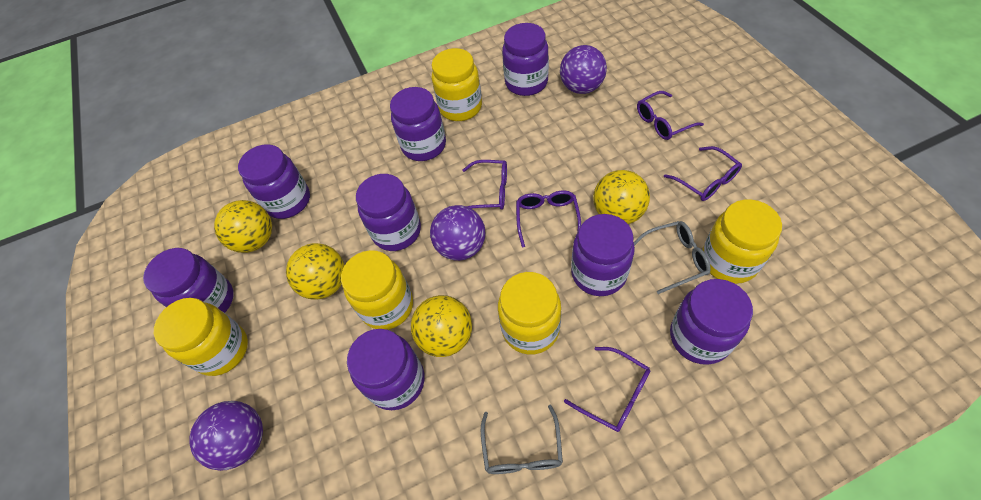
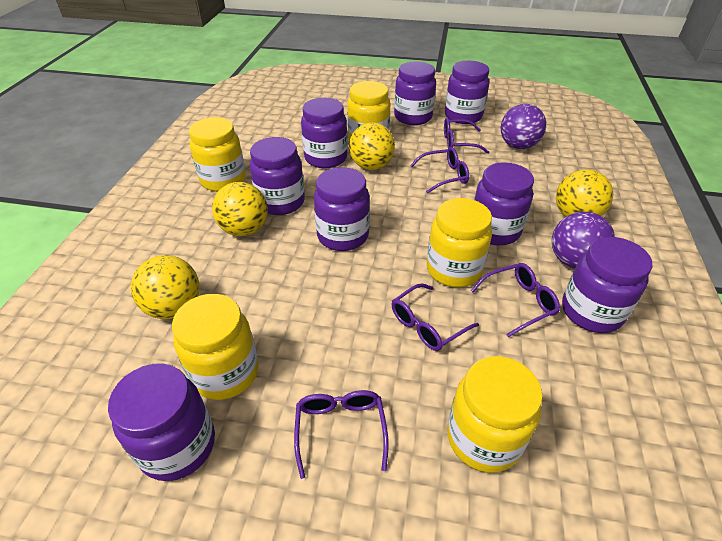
grey glasses: 2 -> 0
purple ball: 3 -> 2

